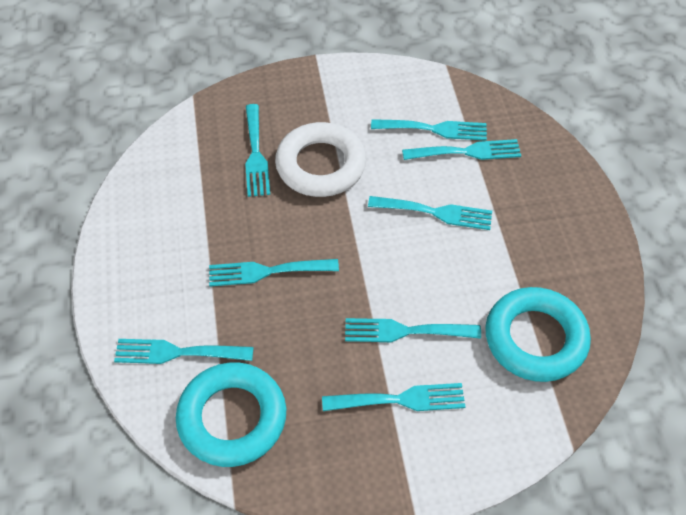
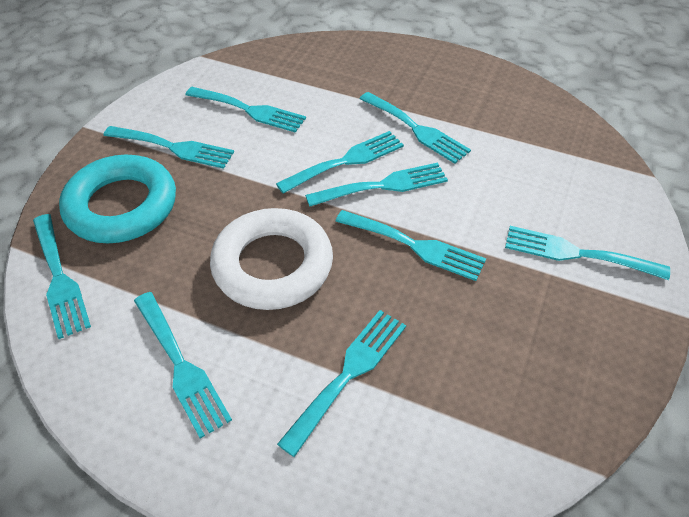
turquoise fork: 8 -> 10
turquoise ring: 2 -> 1

